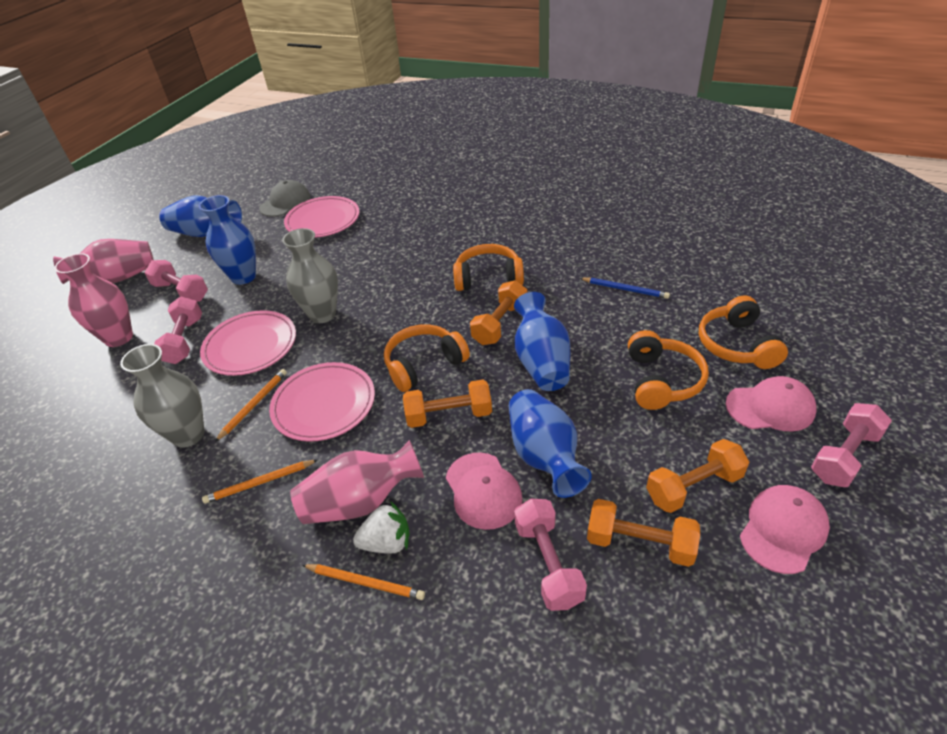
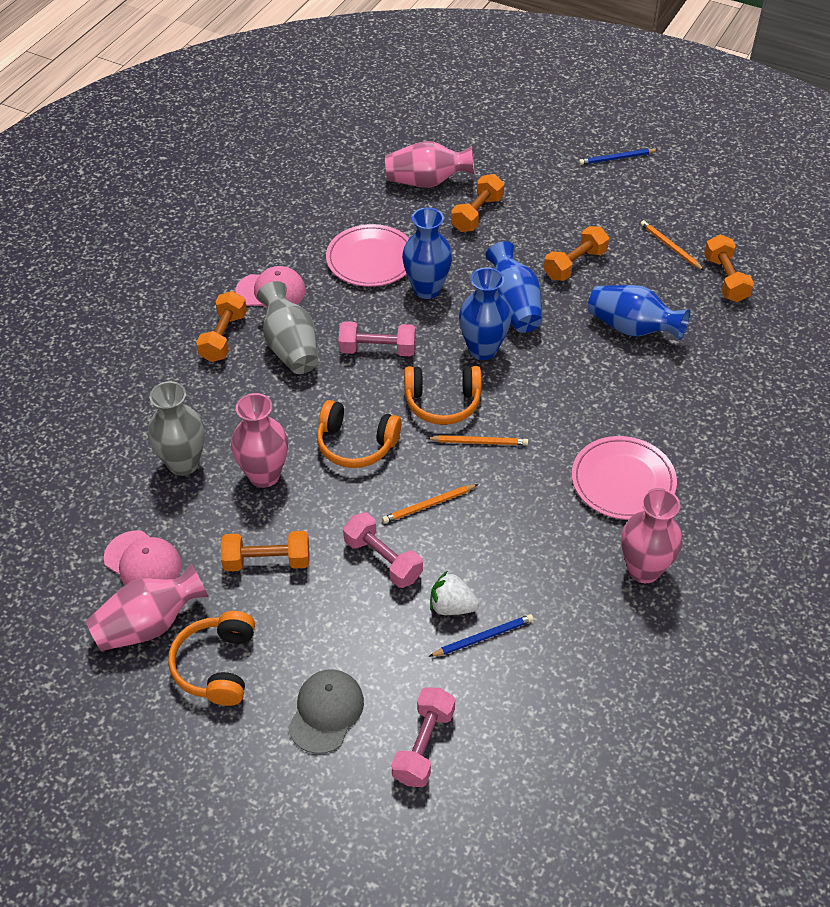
blue pencil: 1 -> 2
orange dumbbell: 4 -> 5
orange headphones: 4 -> 3
pink cap: 3 -> 2
pink dumbbell: 4 -> 3
pink plate: 3 -> 2
pink vase: 3 -> 4

